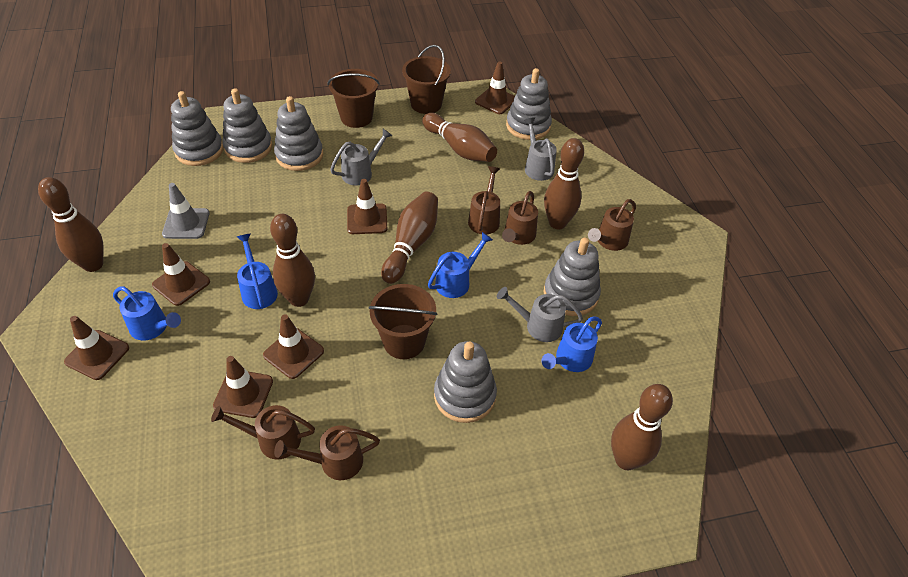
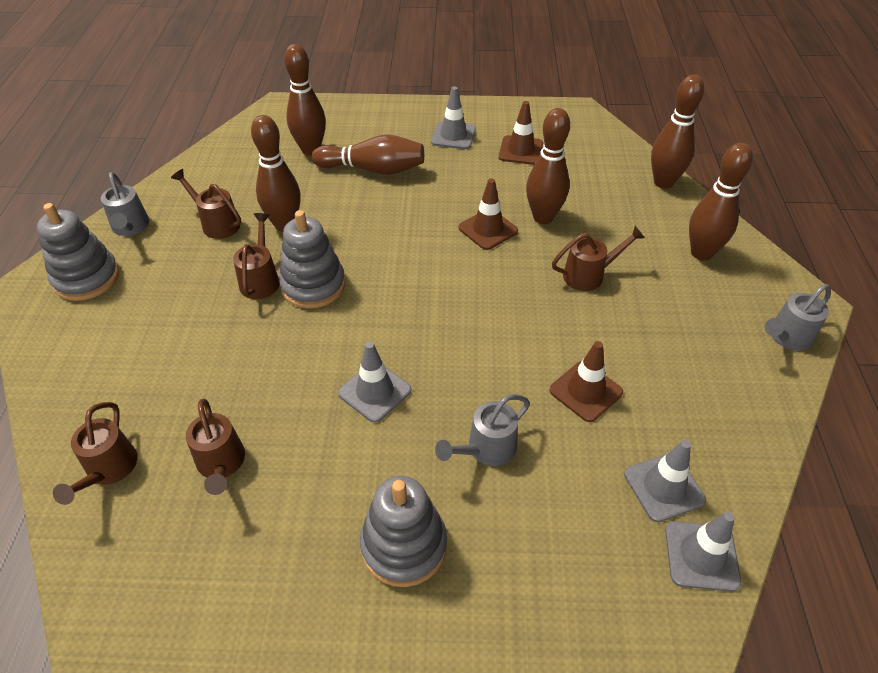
blue watering can: 4 -> 0
brown bucket: 3 -> 0
brown traffic cone: 6 -> 3
grey stacking toy: 6 -> 3
grey traffic cone: 1 -> 4

